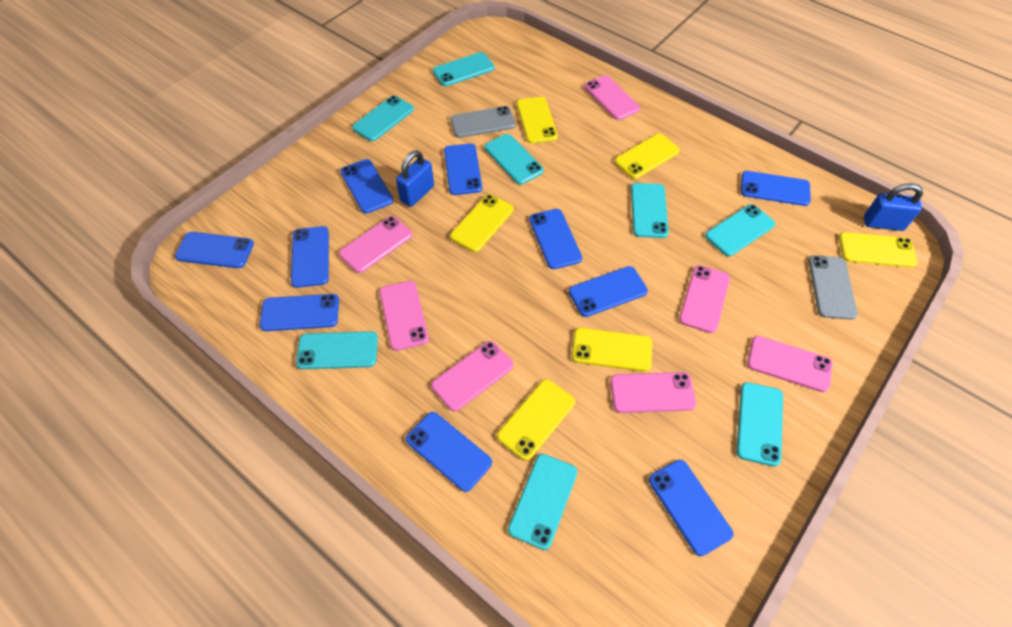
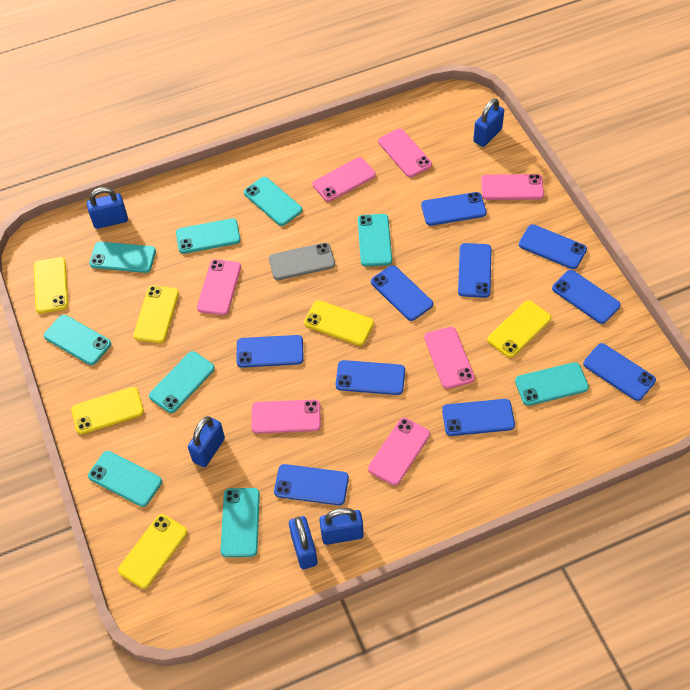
blue padlock: 2 -> 5
grey phone: 2 -> 1
turquoise phone: 8 -> 9

